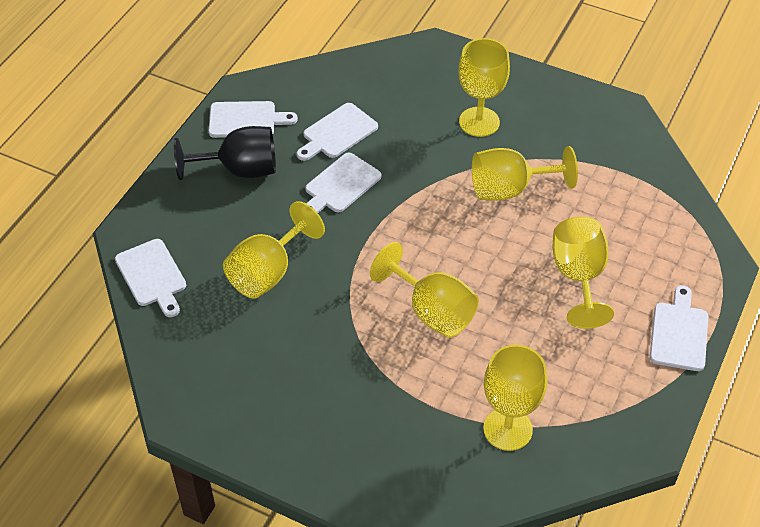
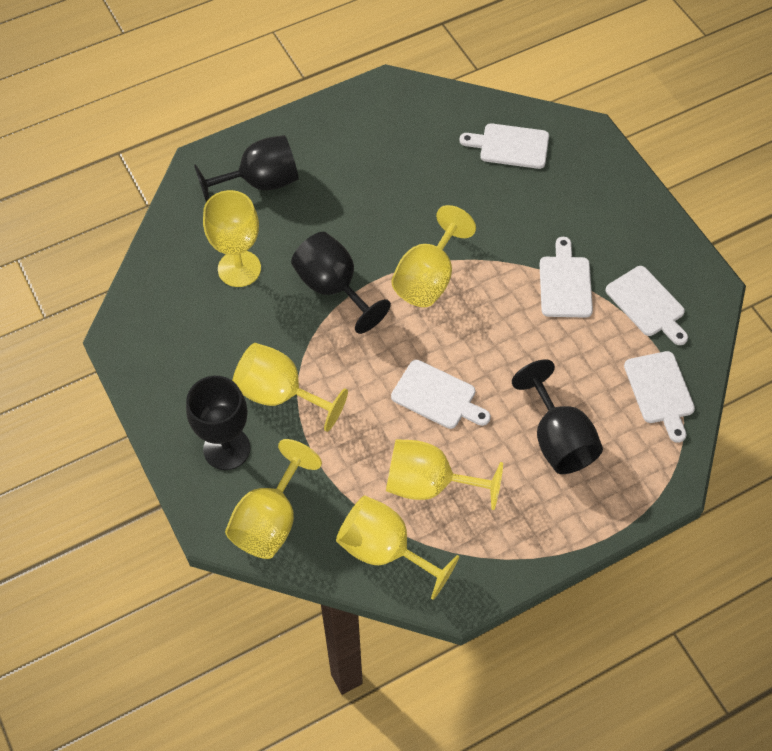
black goblet: 1 -> 4

